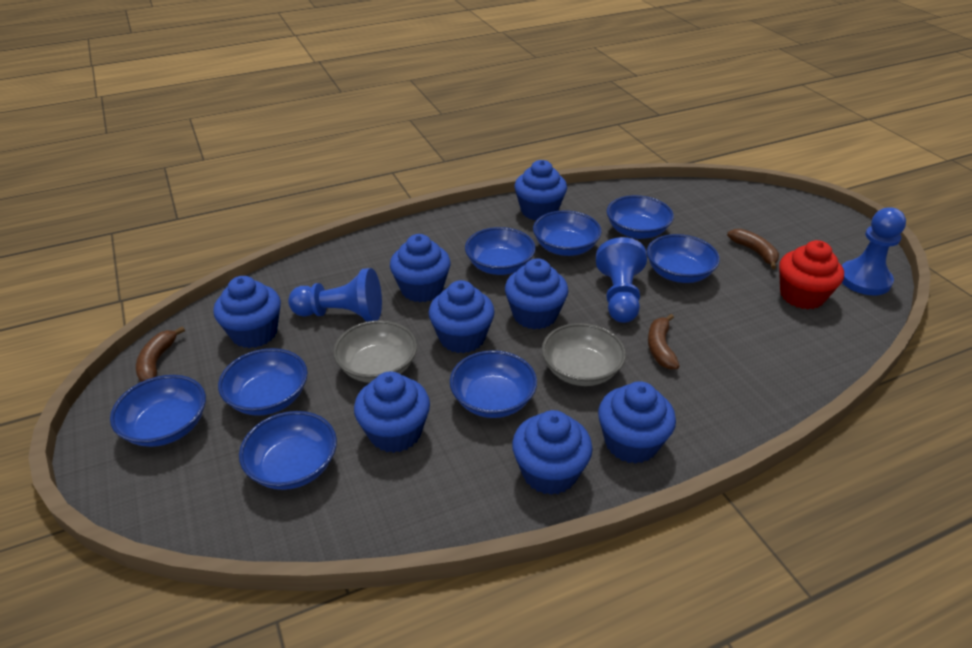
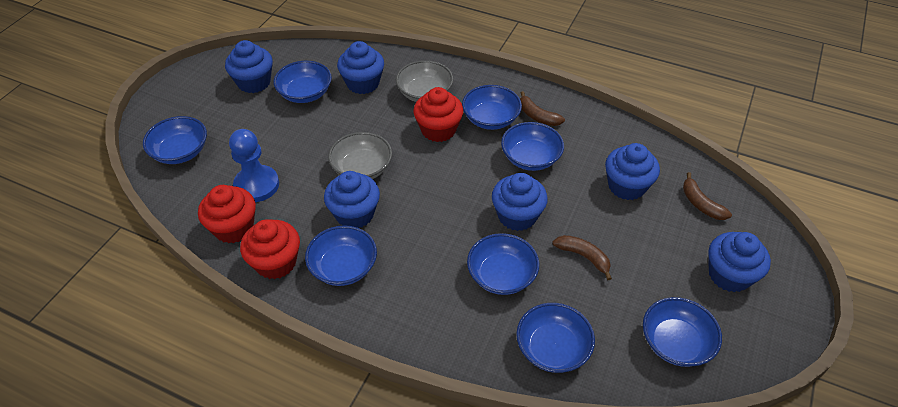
blue cupcake: 8 -> 6
blue pawn: 3 -> 1
red cupcake: 1 -> 3

